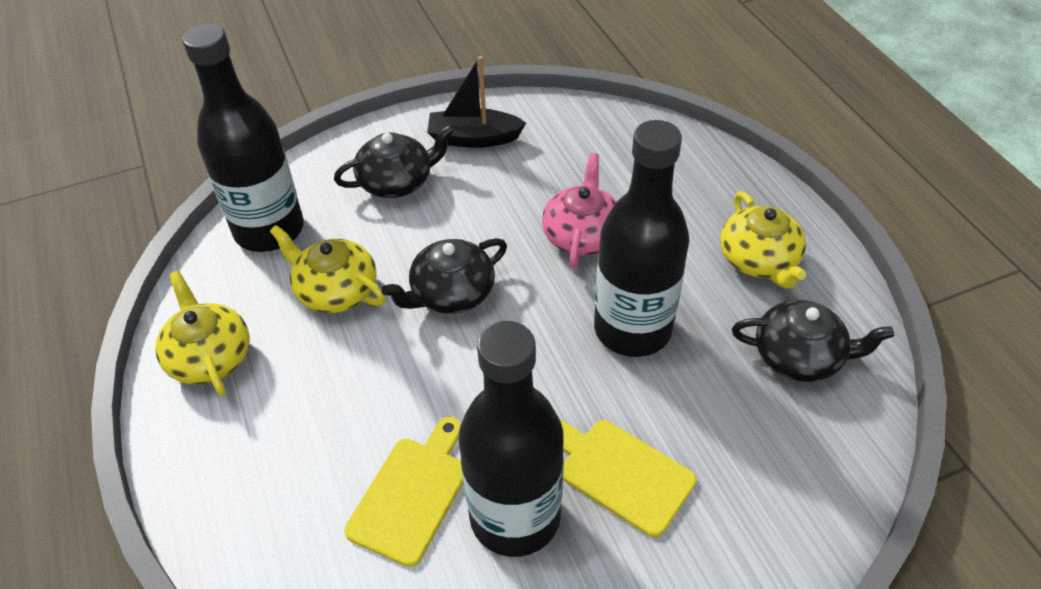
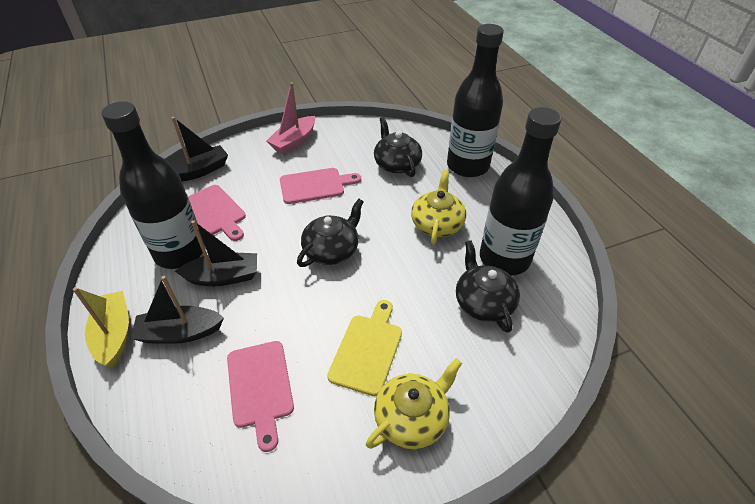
black boat: 1 -> 3
pink boat: 0 -> 1
pink cutting board: 0 -> 3
pink teapot: 1 -> 0
yellow boat: 0 -> 1
yellow cutting board: 2 -> 1
yellow teapot: 3 -> 2

